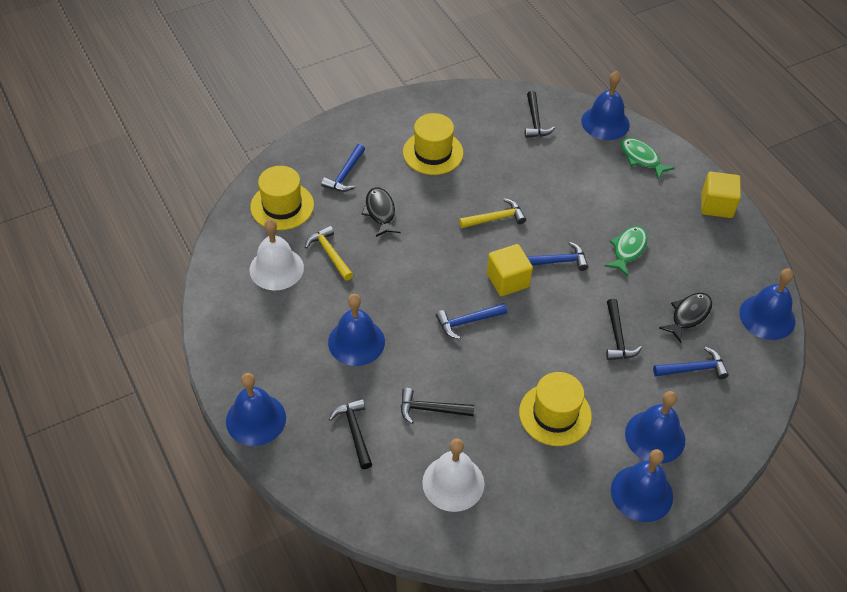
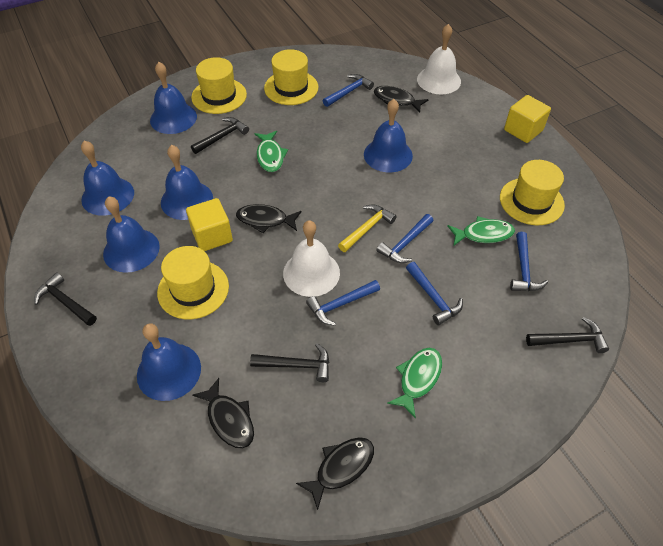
black fish: 2 -> 4
blue hammer: 4 -> 5
green fish: 2 -> 3
yellow hammer: 2 -> 1
yellow hat: 3 -> 4

